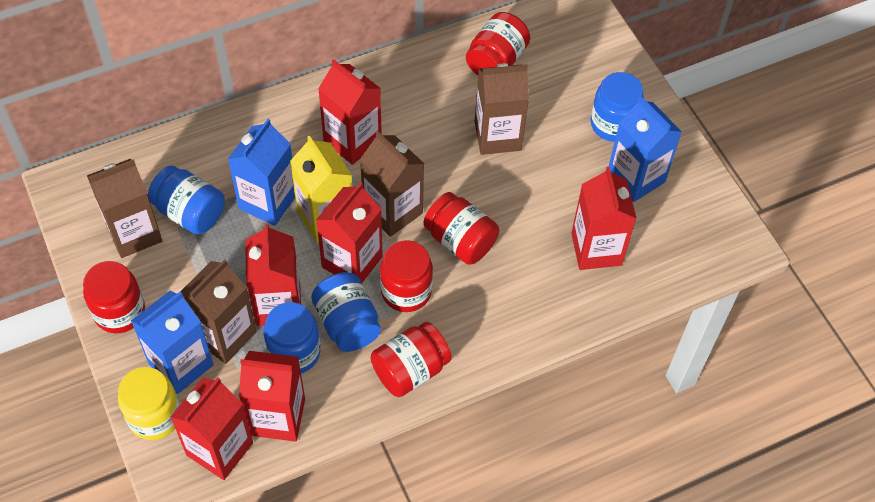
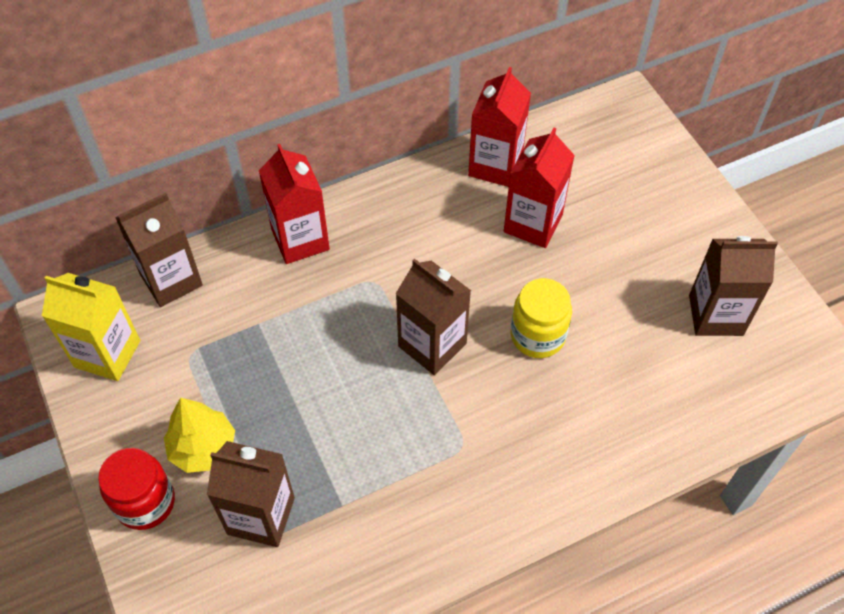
blue carton: 3 -> 0
blue jar: 4 -> 0
red carton: 6 -> 3
red jar: 5 -> 1
yellow tree: 0 -> 1

